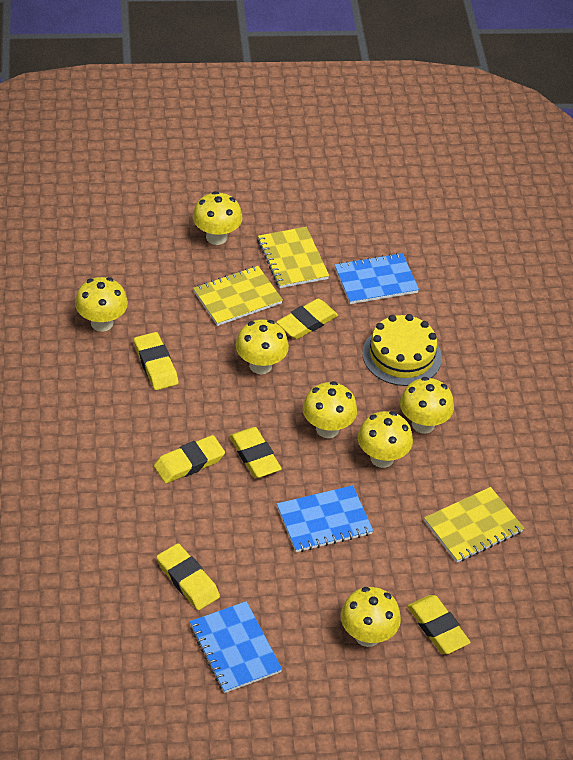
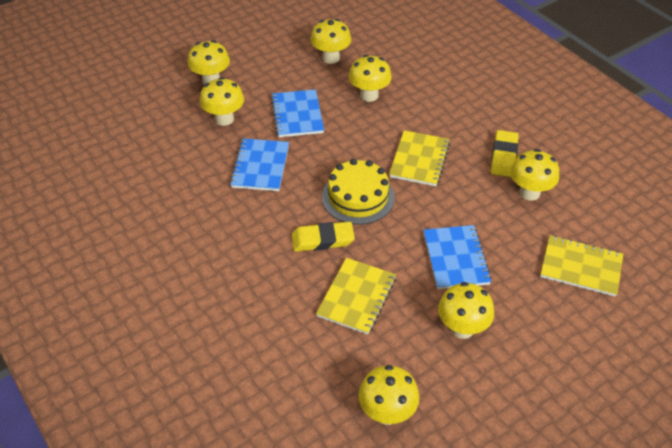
yellow eraser: 6 -> 2

